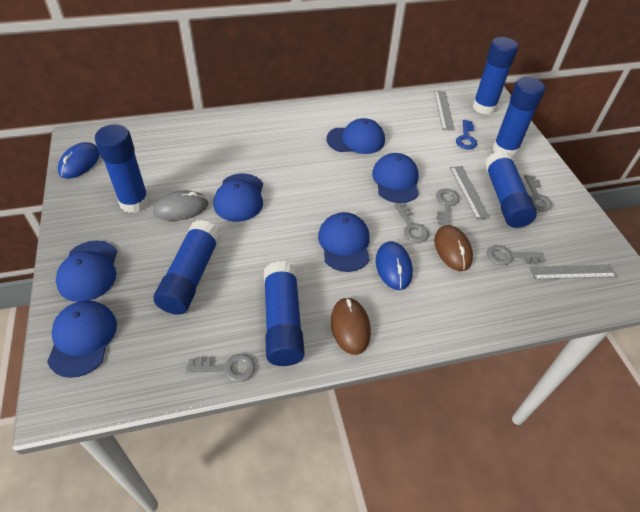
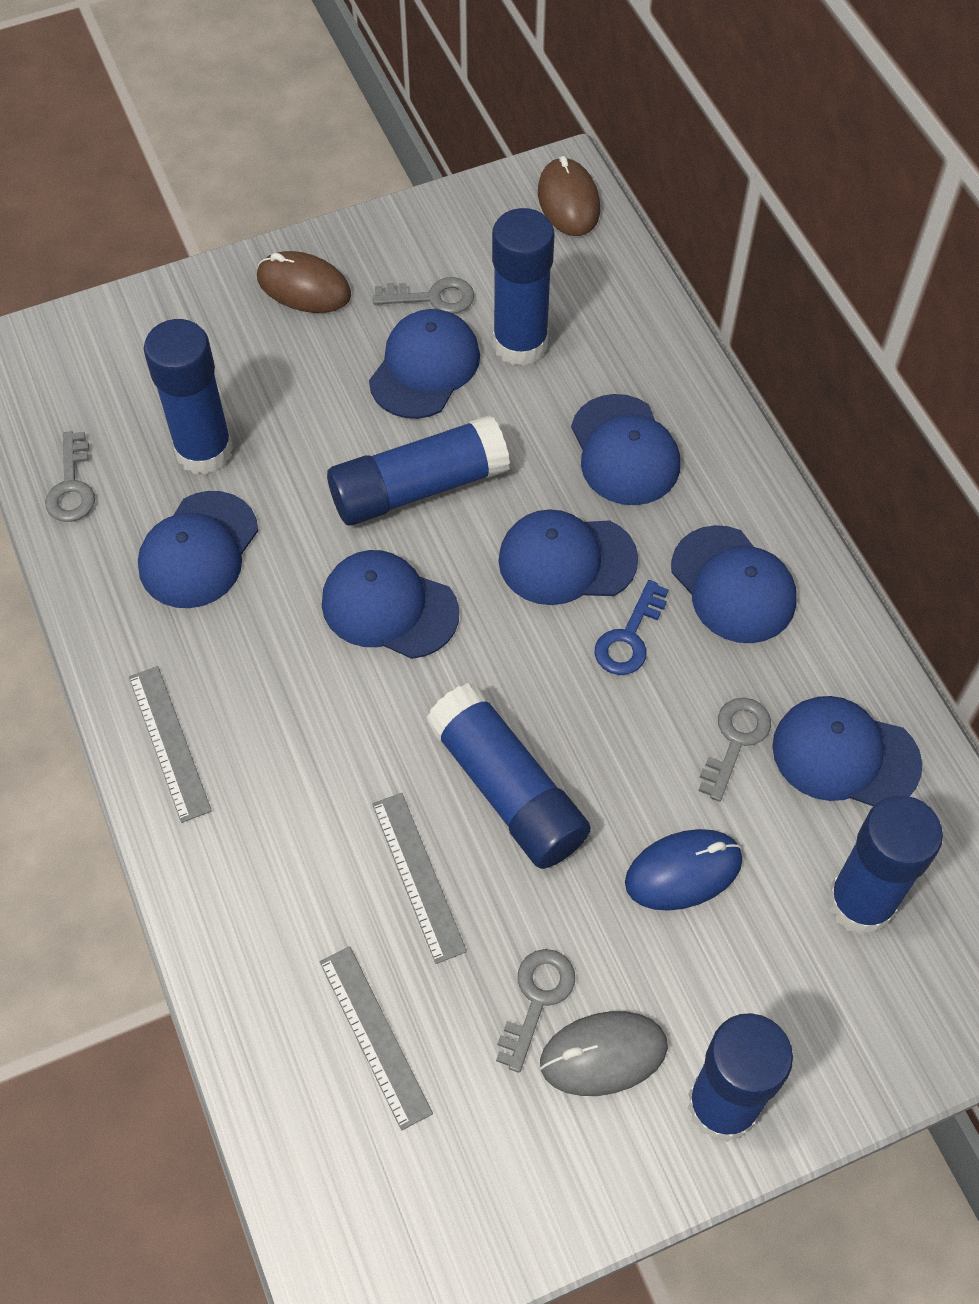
blue cap: 6 -> 7
blue mouse: 2 -> 1
grey key: 5 -> 4

